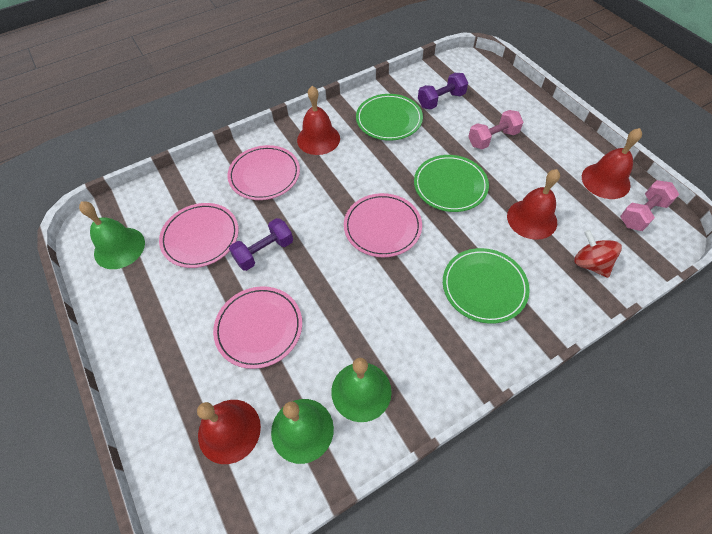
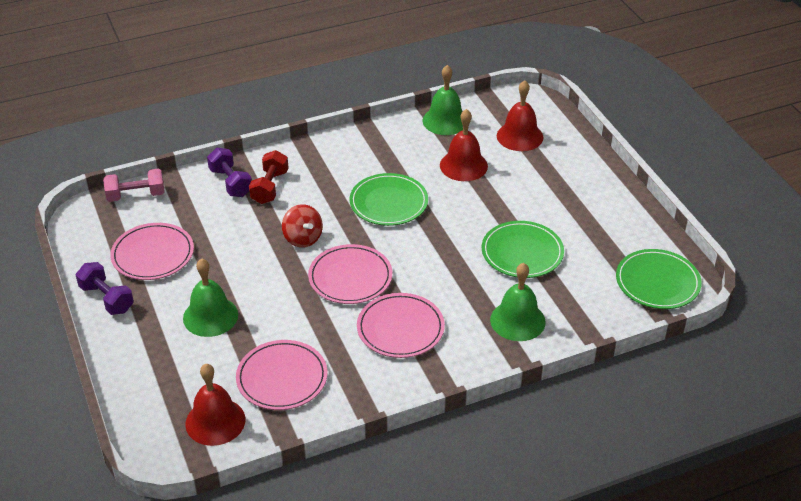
pink dumbbell: 2 -> 1
red bell: 4 -> 3
red dumbbell: 0 -> 1

